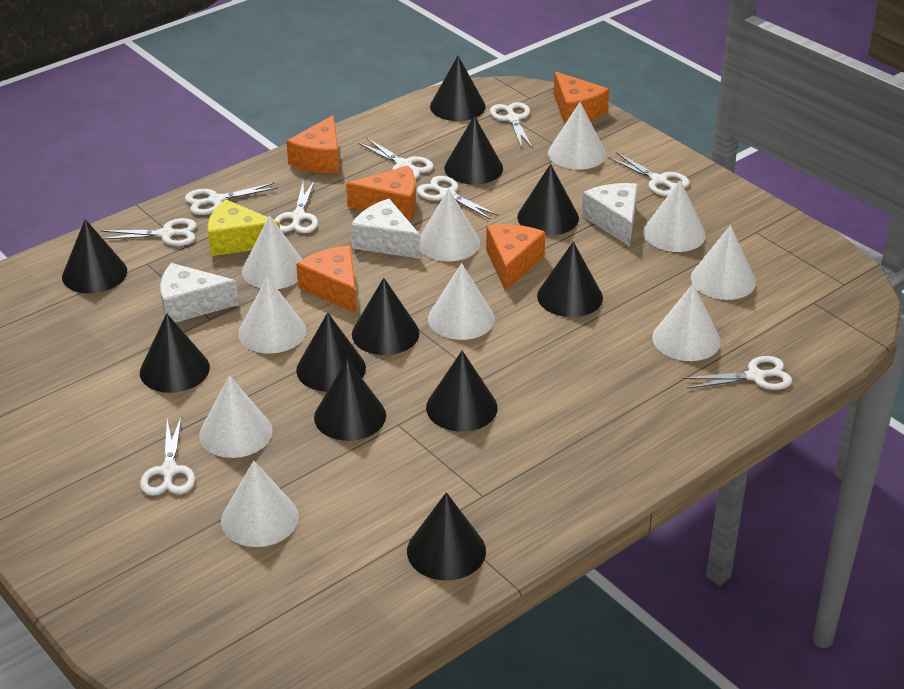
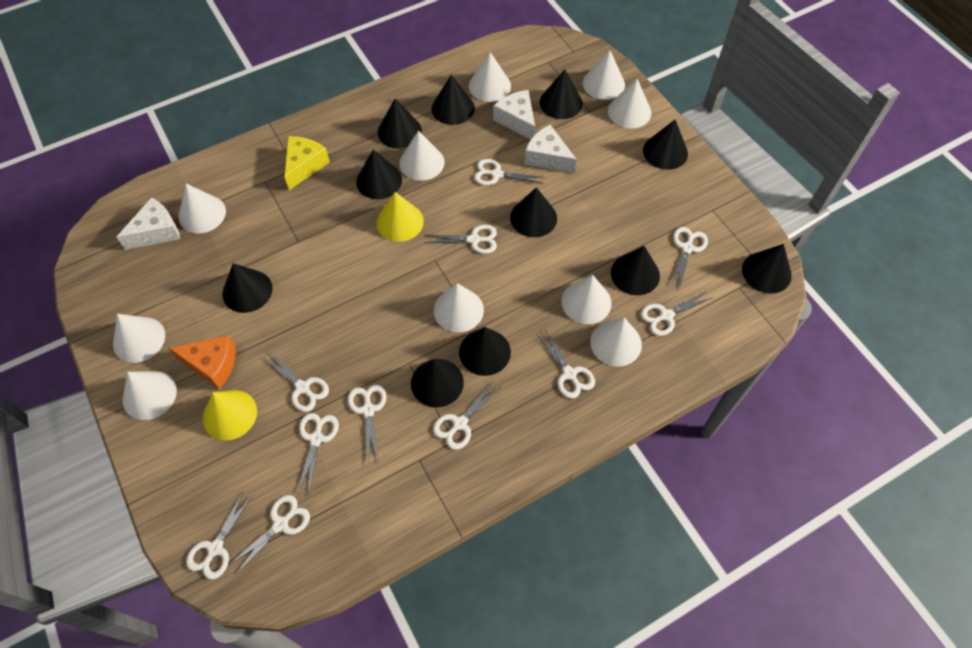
orange cheese: 5 -> 1
white scissors: 9 -> 11
yellow cone: 0 -> 2

